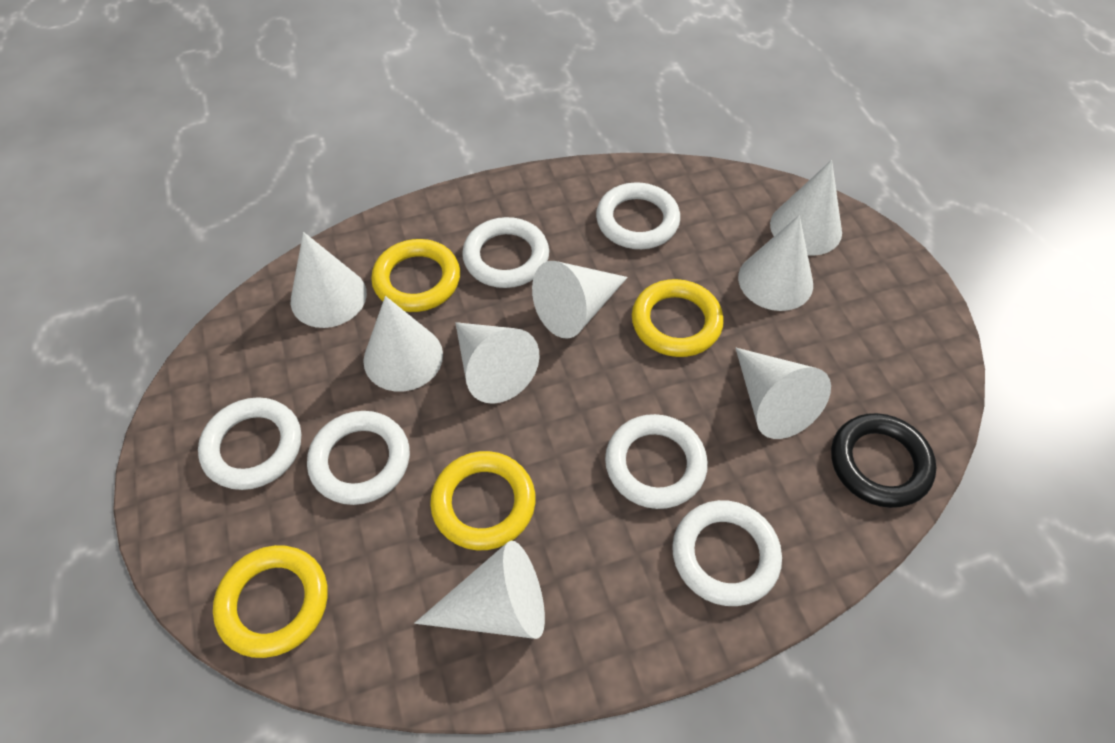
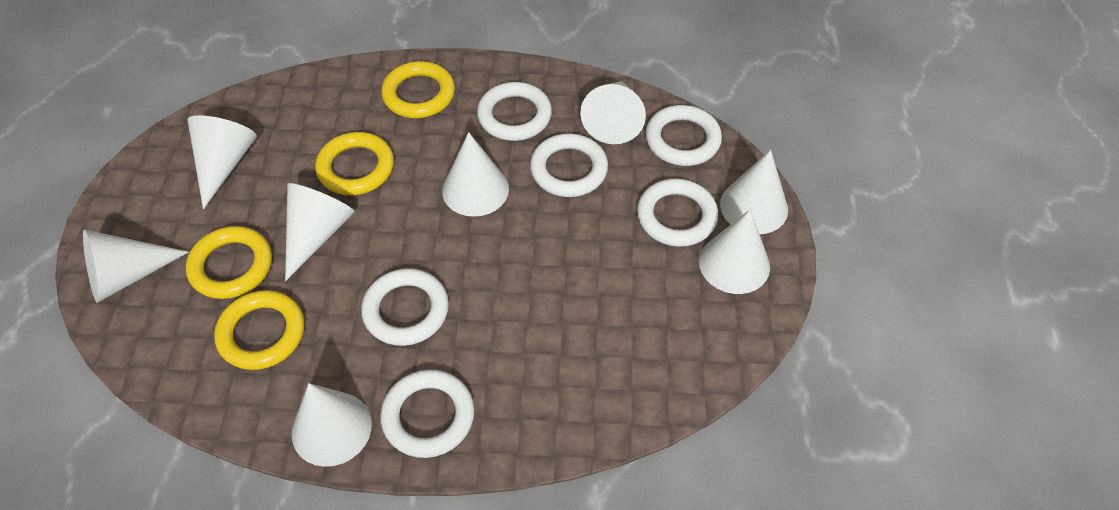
black ring: 1 -> 0

